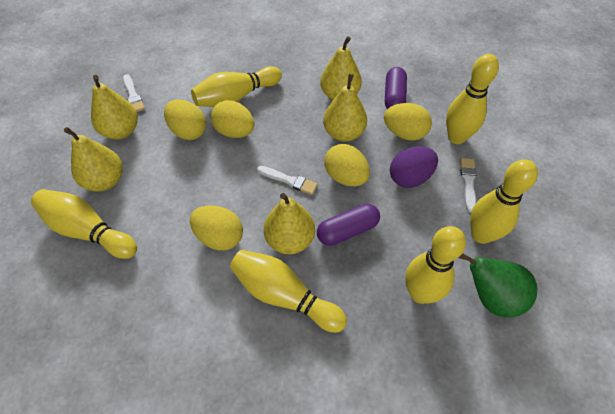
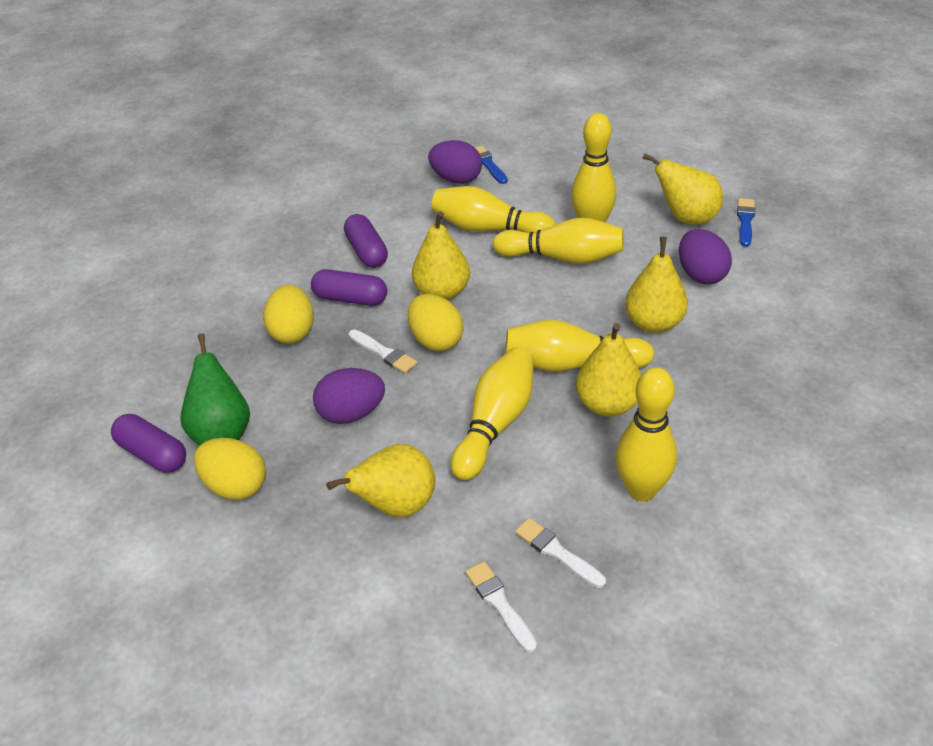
blue brush: 0 -> 2
purple capsule: 2 -> 3
purple egg: 1 -> 3
yellow egg: 5 -> 3

